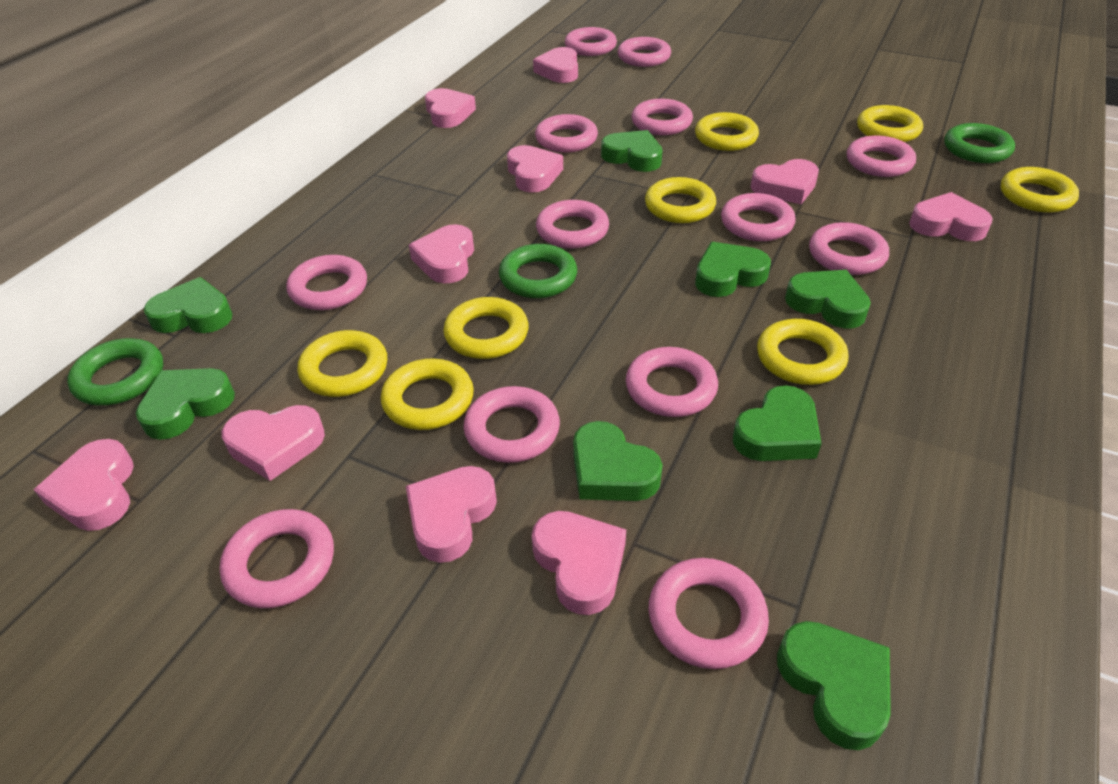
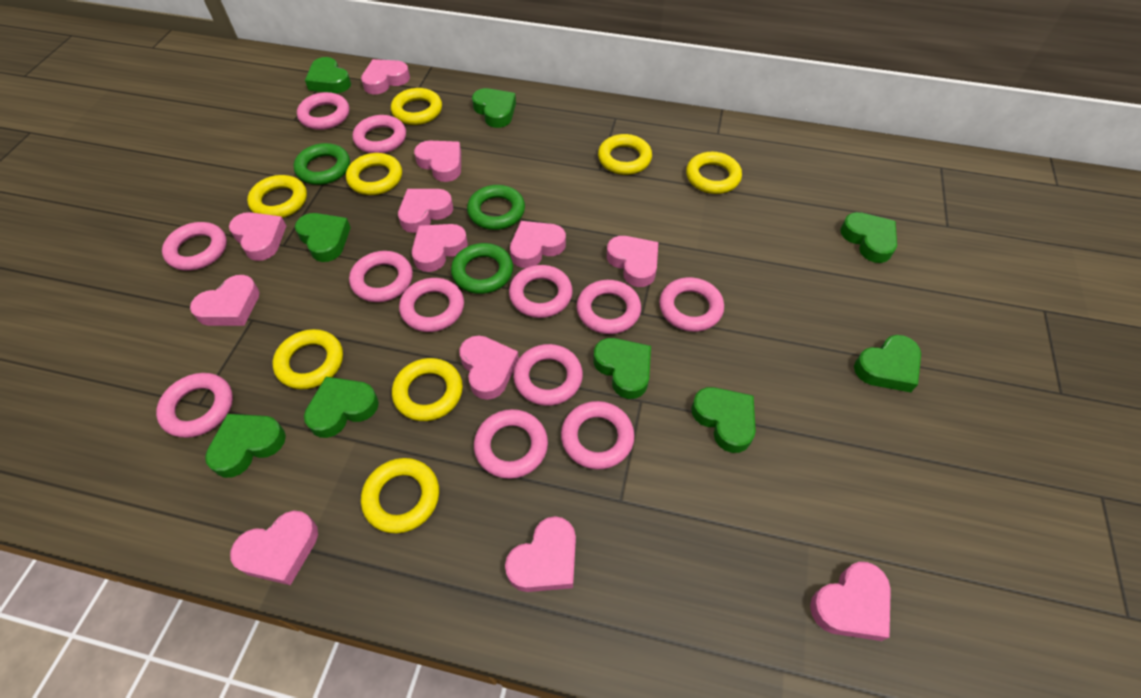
green heart: 8 -> 9
pink heart: 10 -> 12
pink ring: 13 -> 12

